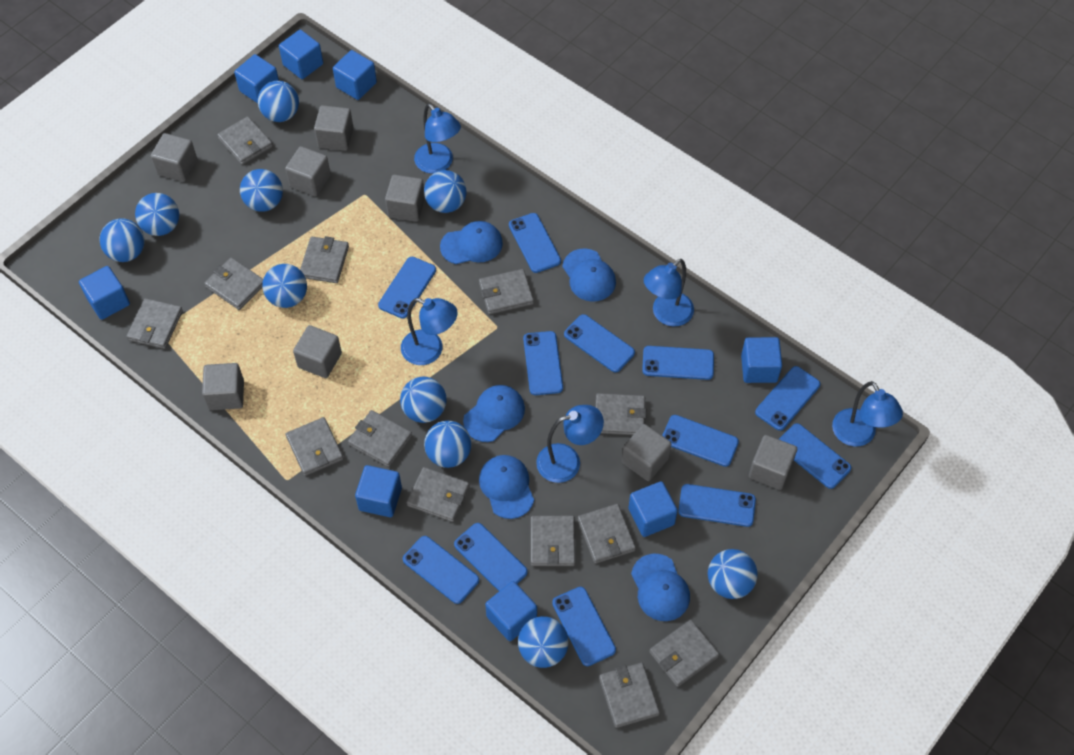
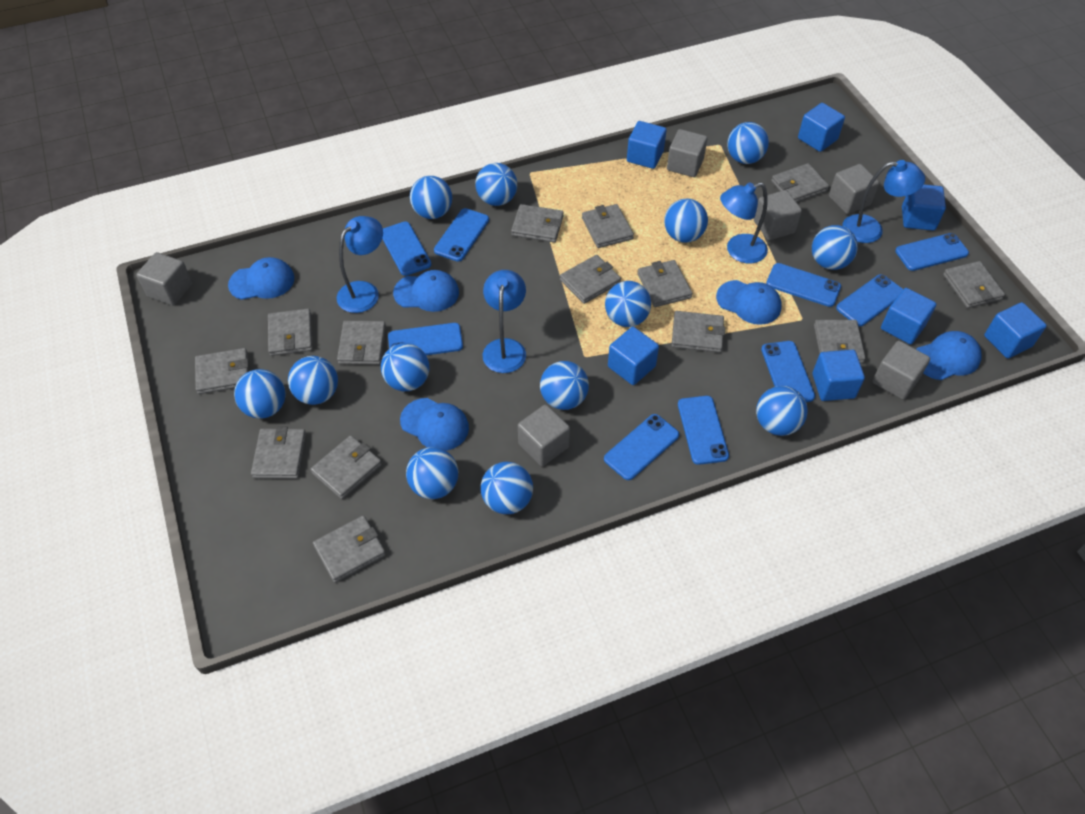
blue ball: 10 -> 13
blue cube: 8 -> 7
blue lamp: 5 -> 4
blue phone: 12 -> 9
grey cube: 8 -> 6
grey wallet: 13 -> 14

